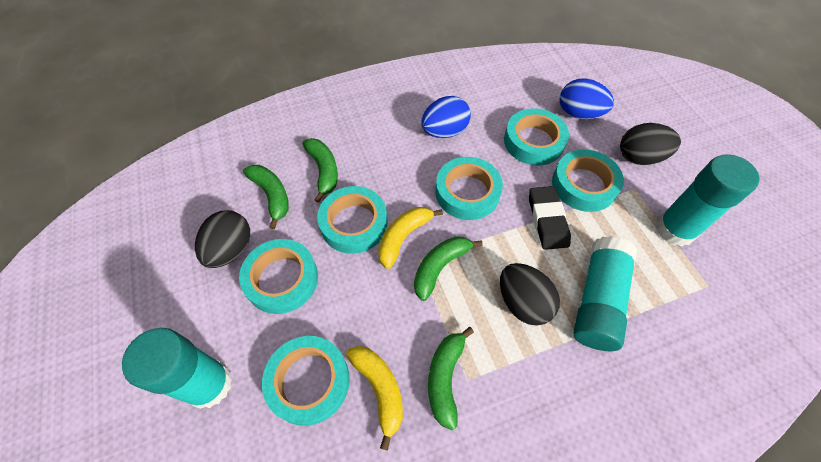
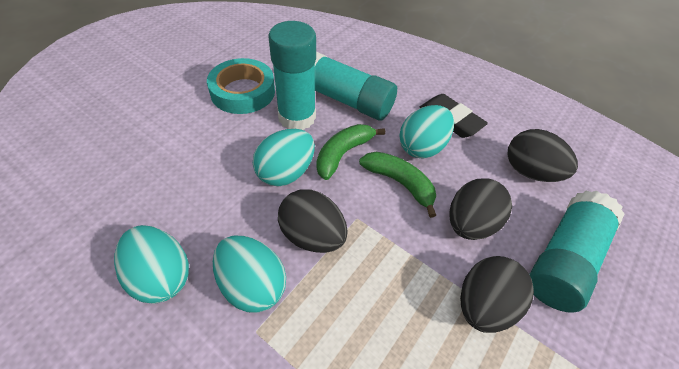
black egg: 3 -> 4
blue egg: 2 -> 0
green banana: 4 -> 2
turquoise egg: 0 -> 4
turquoise tape: 6 -> 1
yellow banana: 2 -> 0

